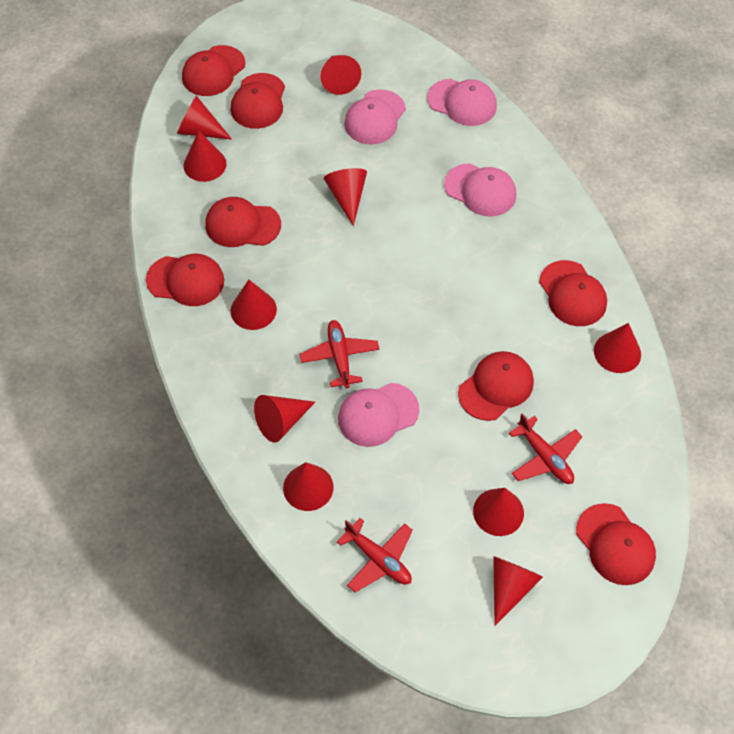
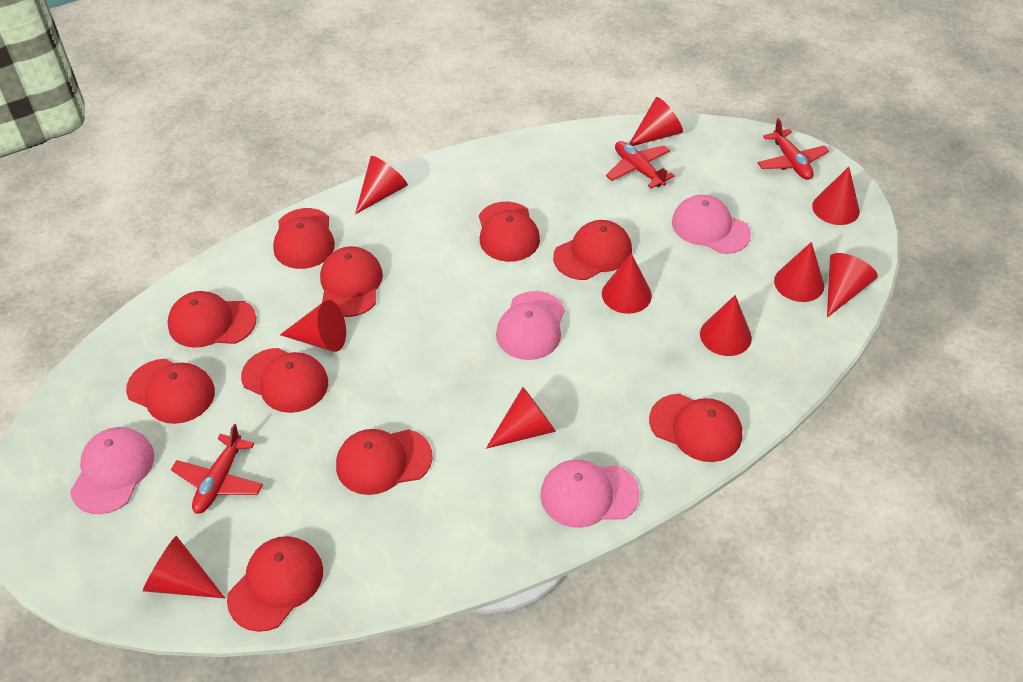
red cap: 7 -> 10

